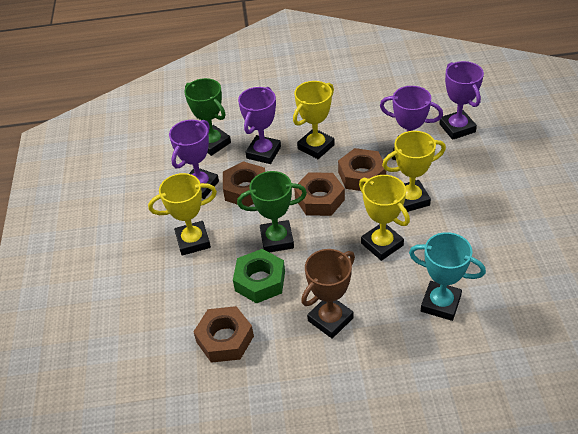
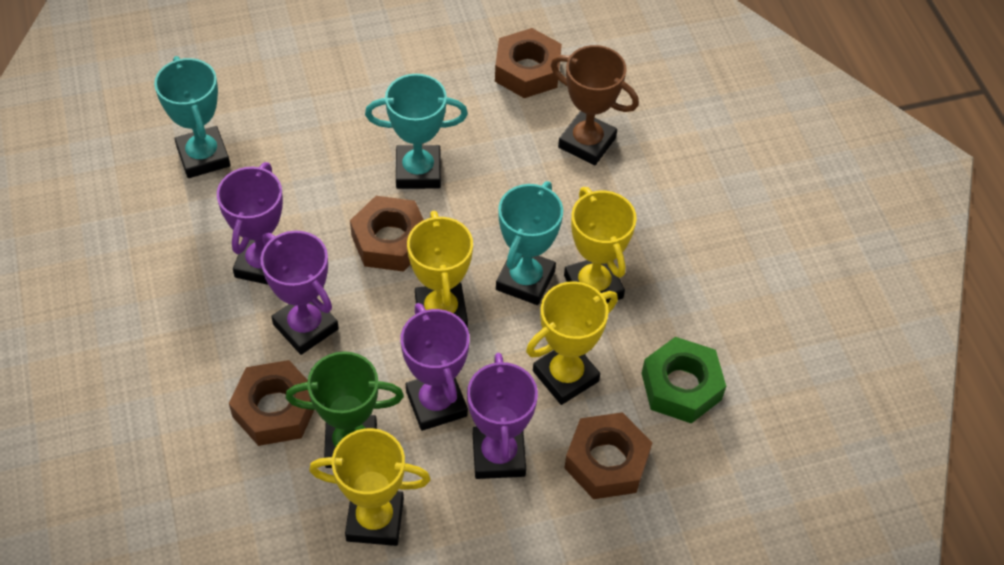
green trophy: 2 -> 1
turquoise trophy: 1 -> 3

